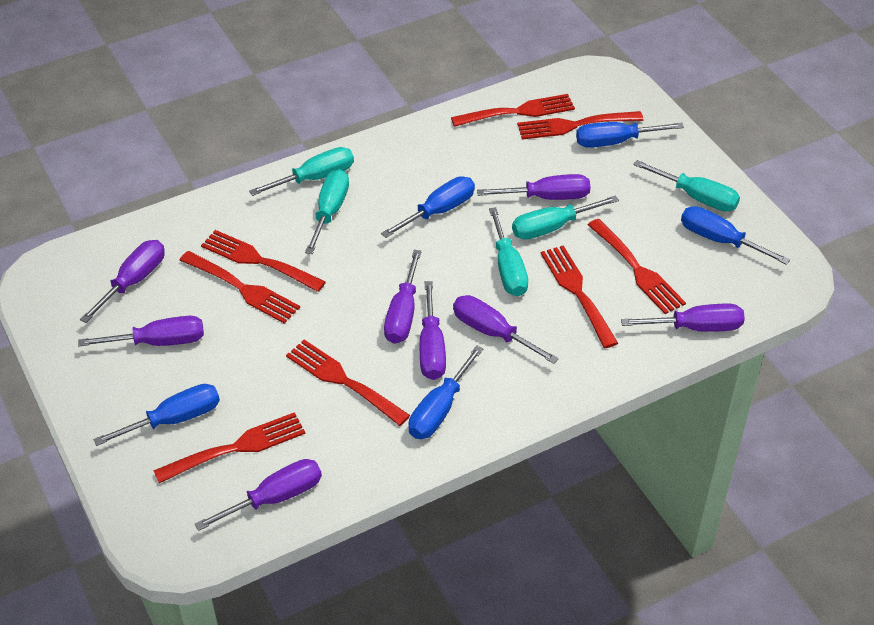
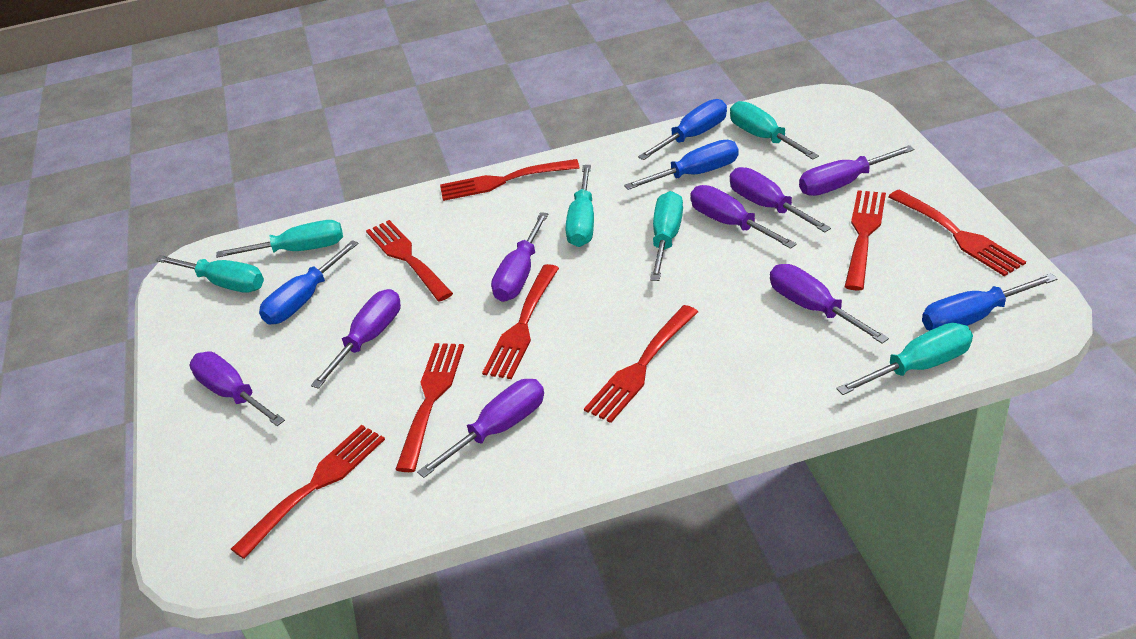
blue screwdriver: 5 -> 4
turquoise screwdriver: 5 -> 6

